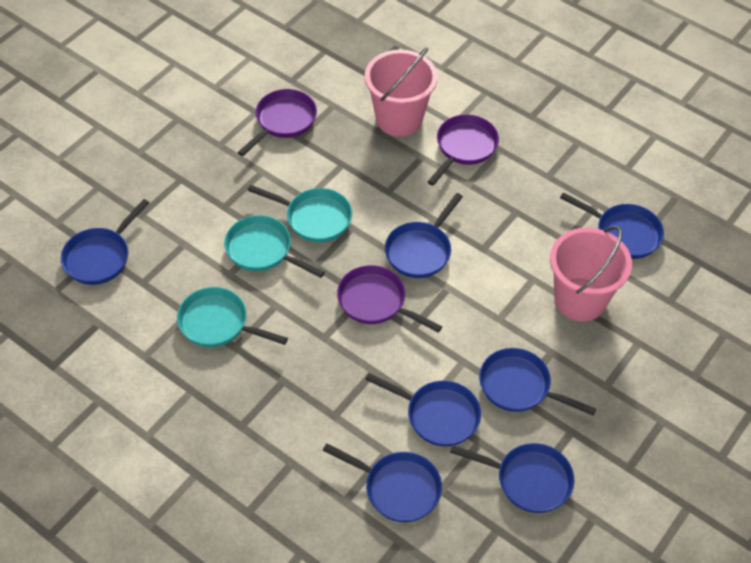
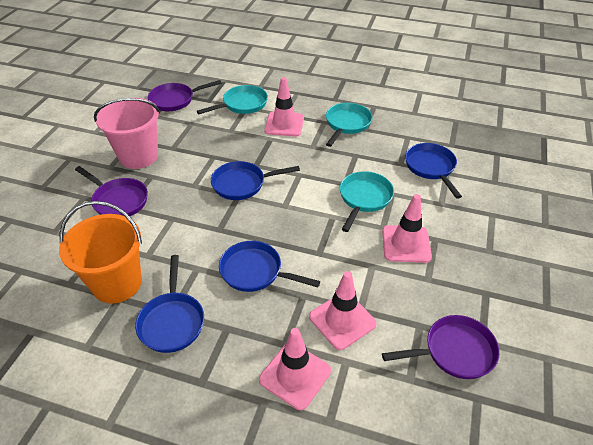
blue pan: 7 -> 4
orange bucket: 0 -> 1
pink bucket: 2 -> 1
pink traffic cone: 0 -> 4

